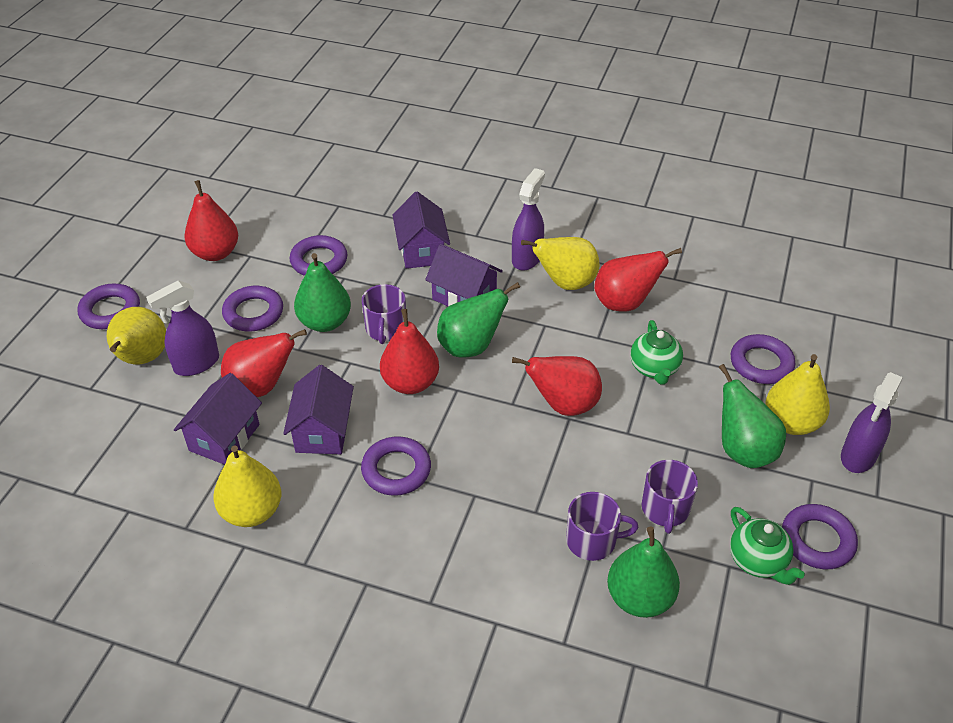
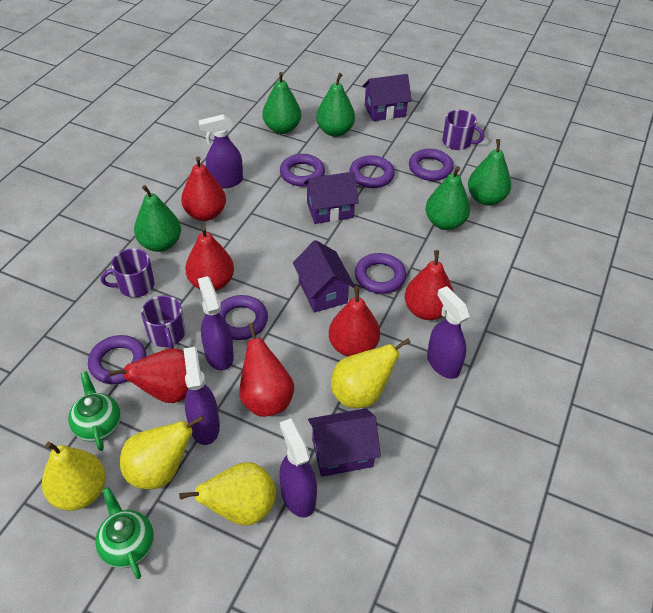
green pear: 4 -> 5
purple spray bottle: 3 -> 5
red pear: 5 -> 6

